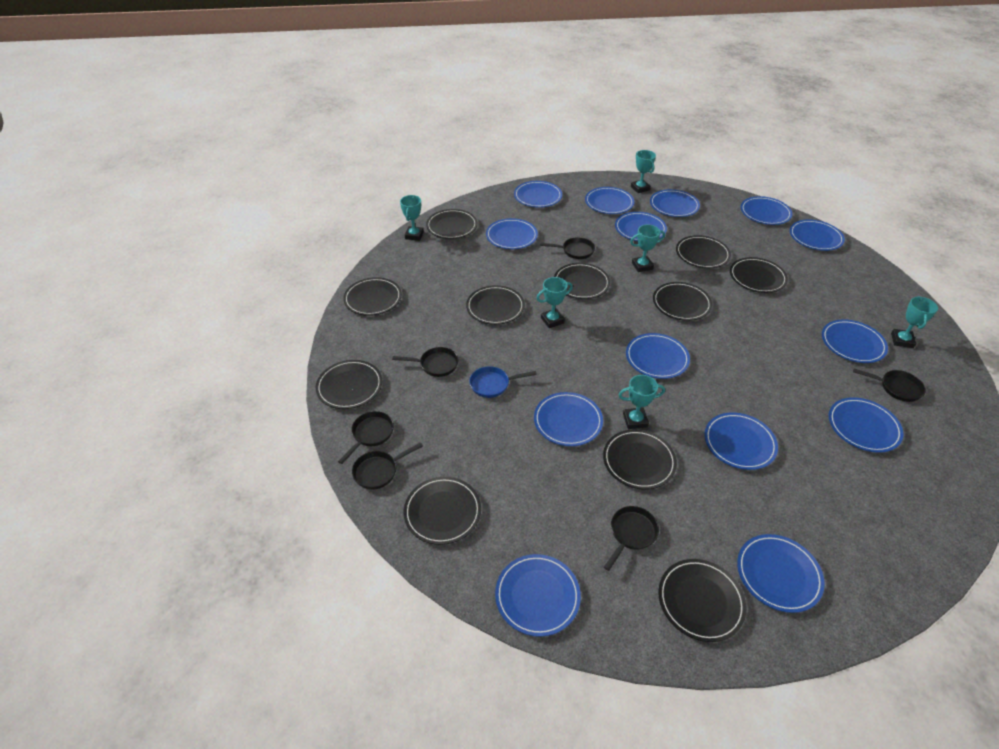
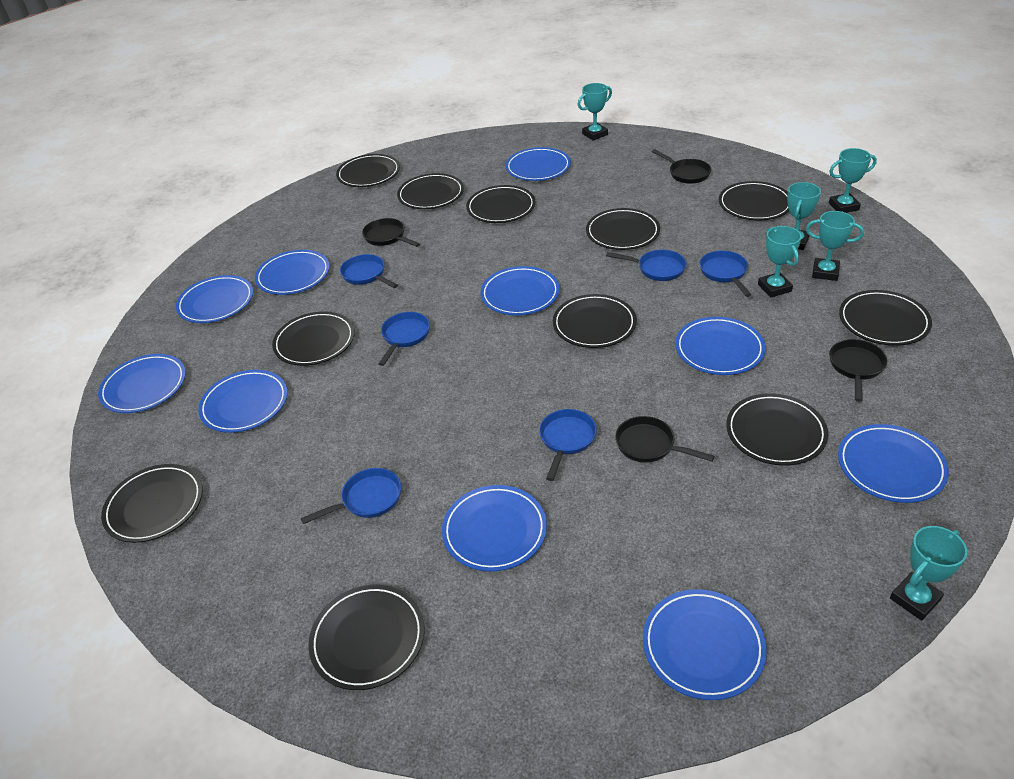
black pan: 6 -> 4
blue pan: 1 -> 6
blue plate: 14 -> 10

